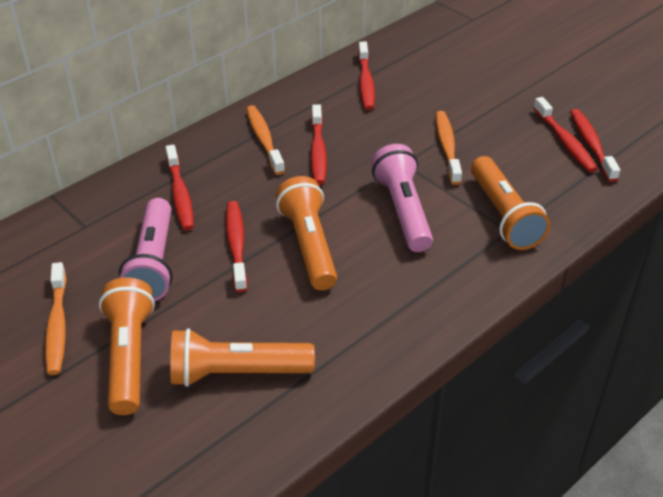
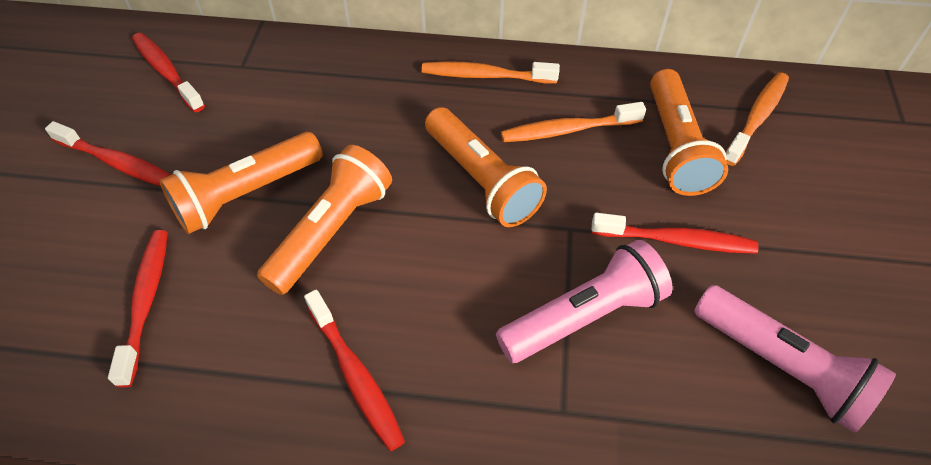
red toothbrush: 6 -> 5

